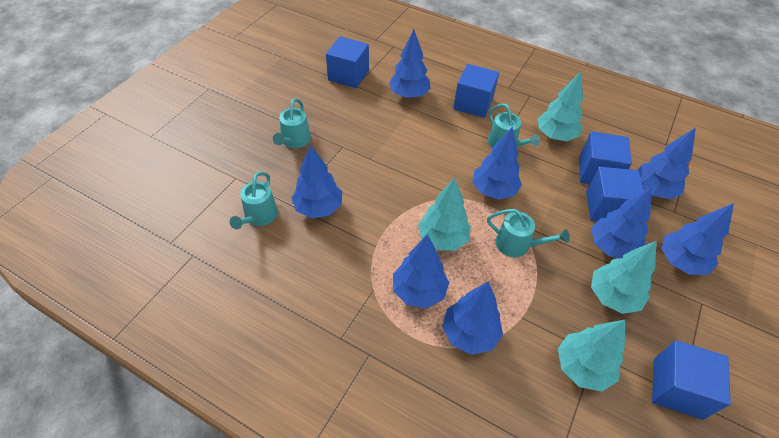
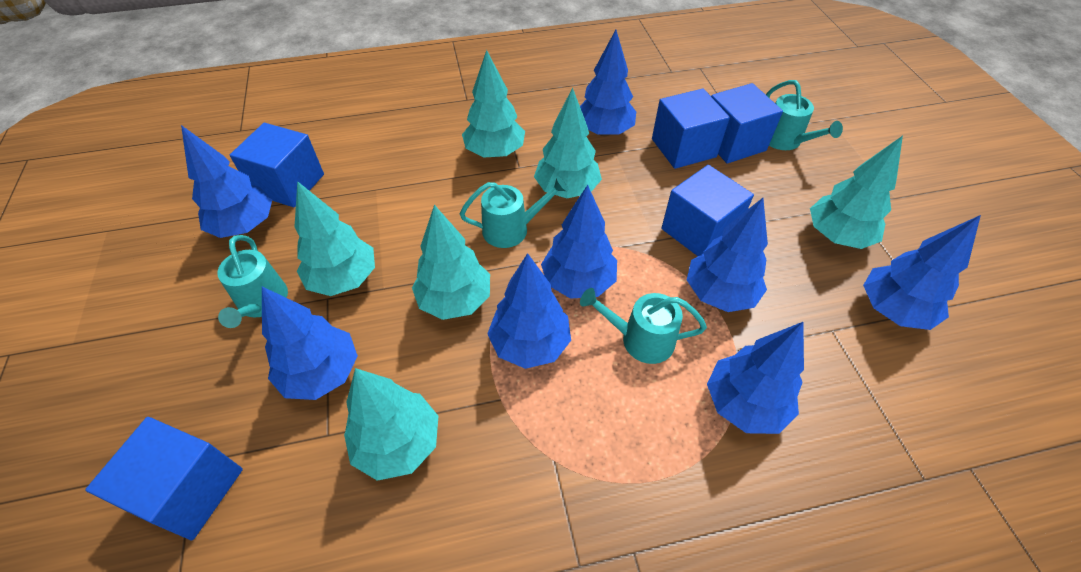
turquoise tree: 4 -> 6

